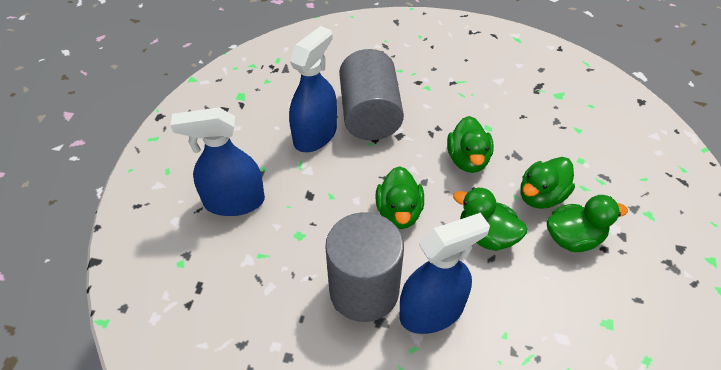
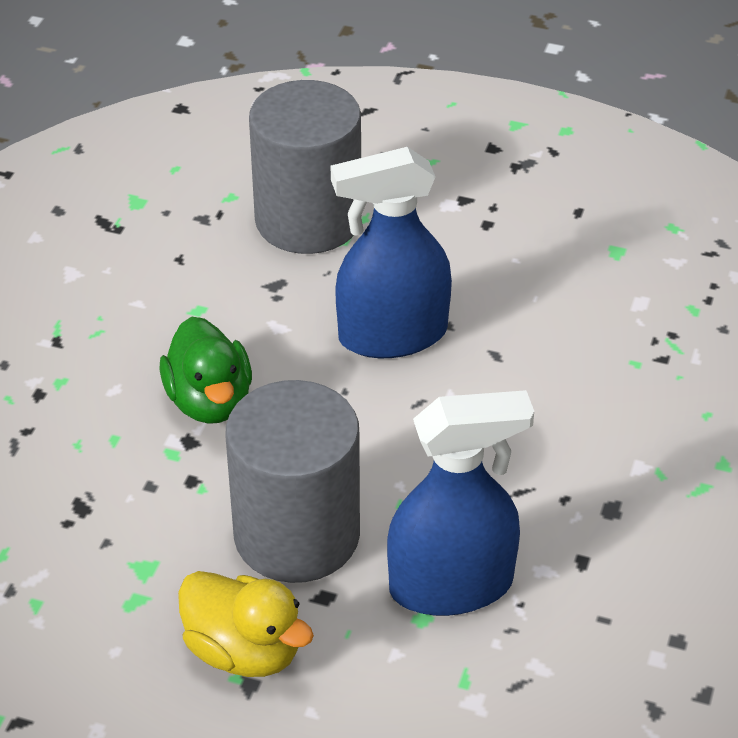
blue spray bottle: 3 -> 2
green duck: 5 -> 1
yellow duck: 0 -> 1

